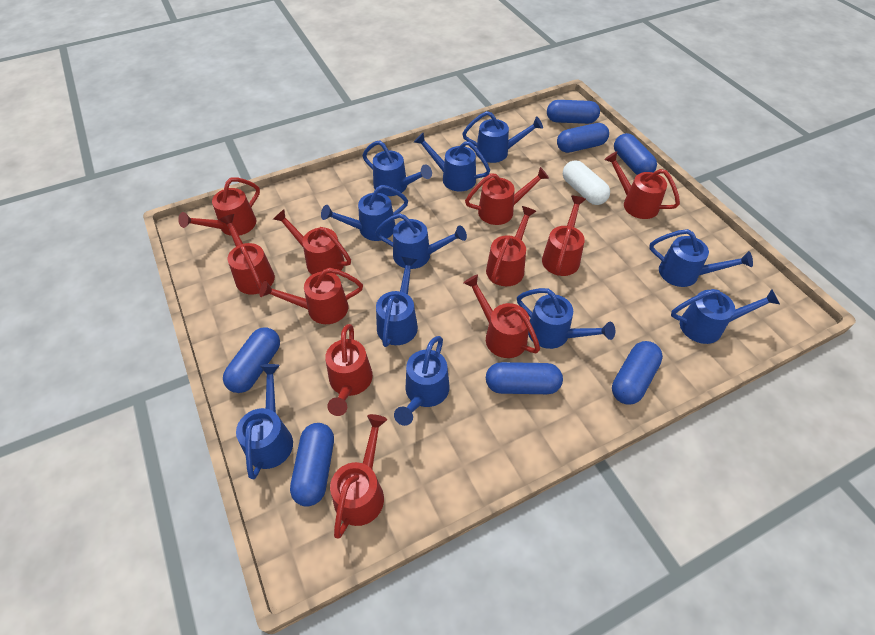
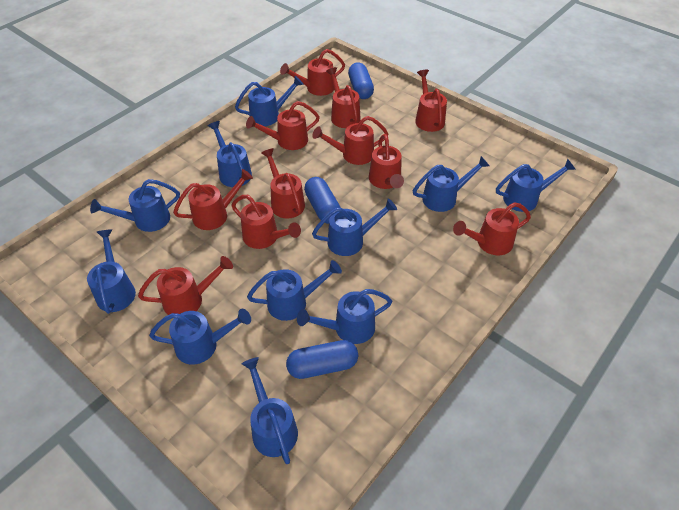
blue capsule: 7 -> 3
white capsule: 1 -> 0

